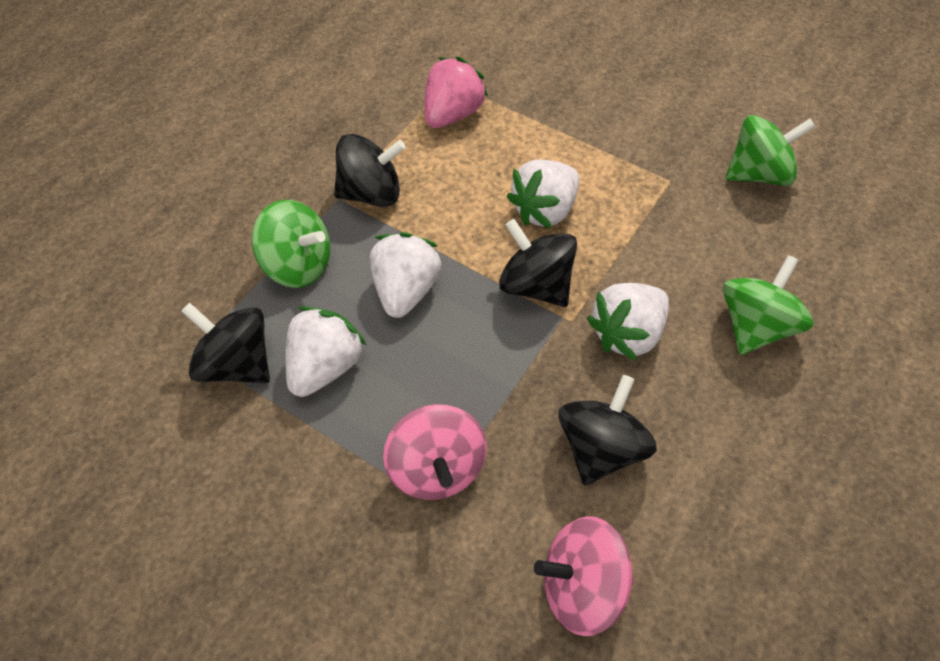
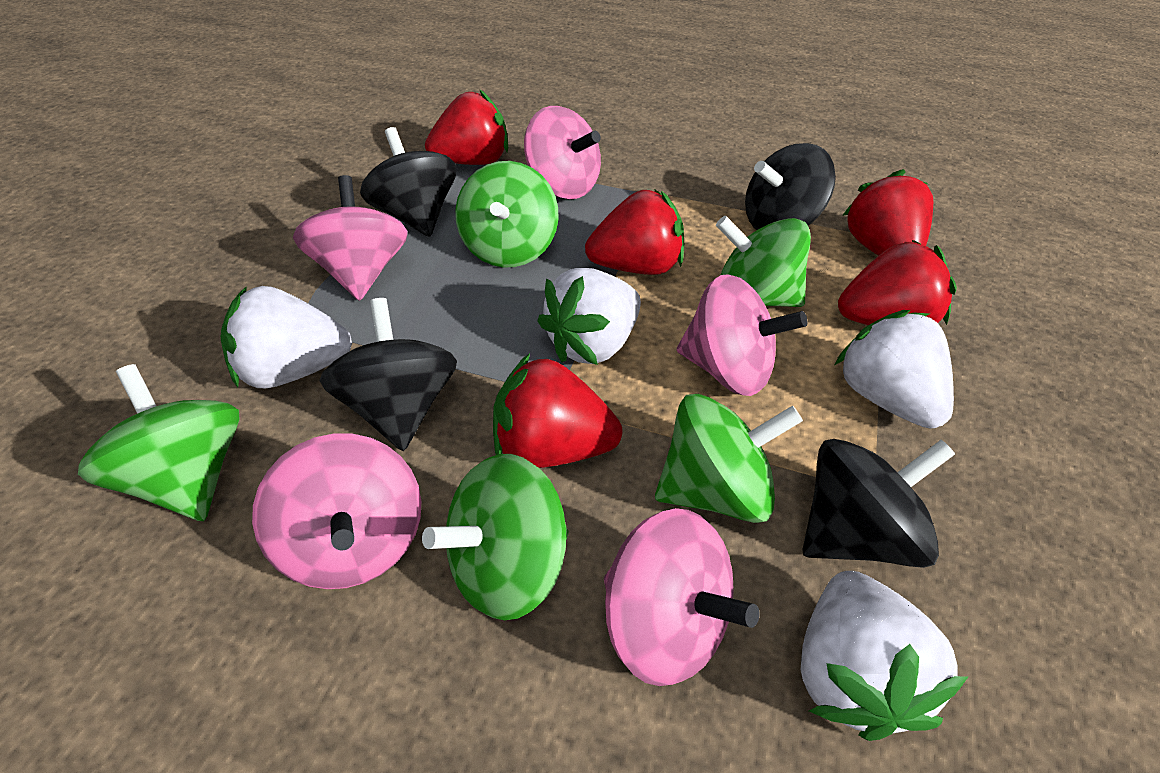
green spinning top: 3 -> 5
pink spinning top: 2 -> 5
pink strawberry: 1 -> 0
red strawberry: 0 -> 5

